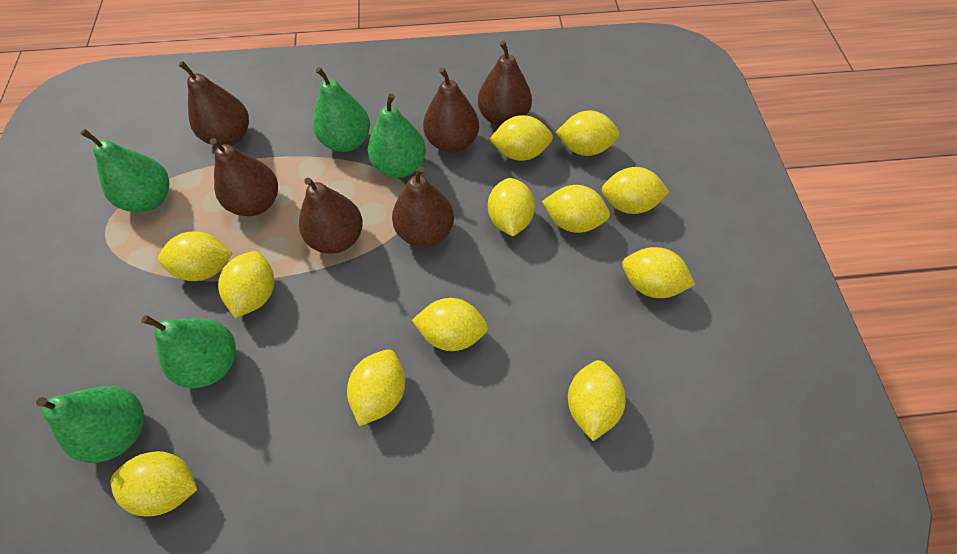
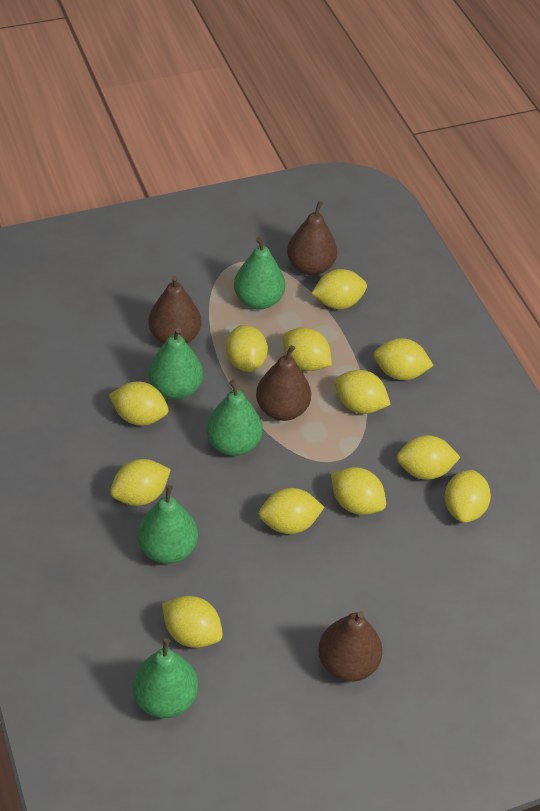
brown pear: 6 -> 4

